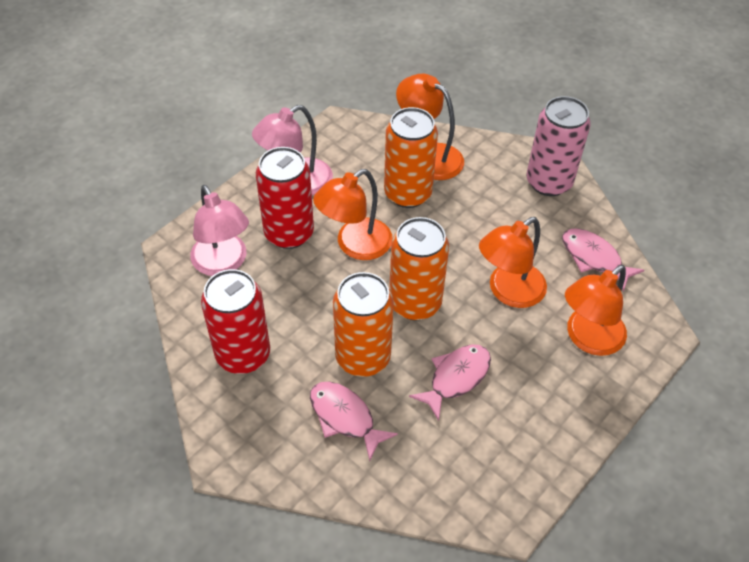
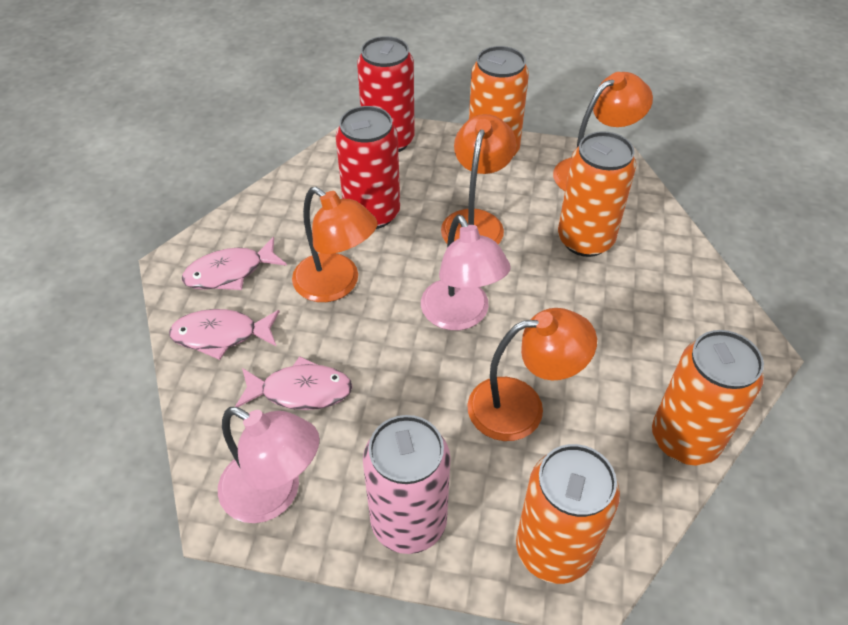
orange can: 3 -> 4

